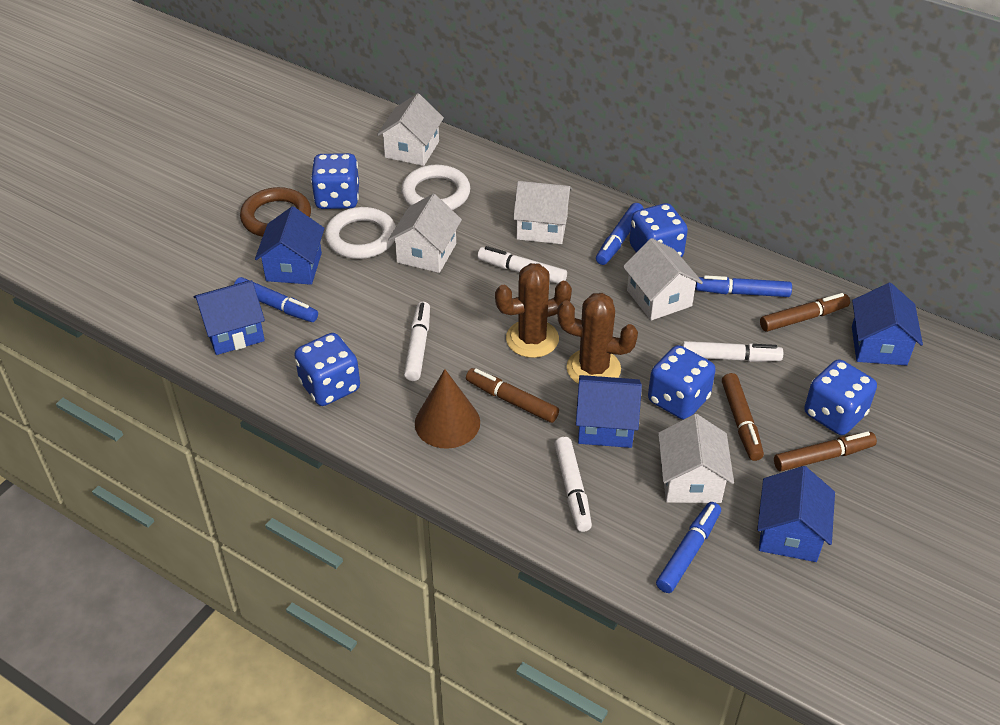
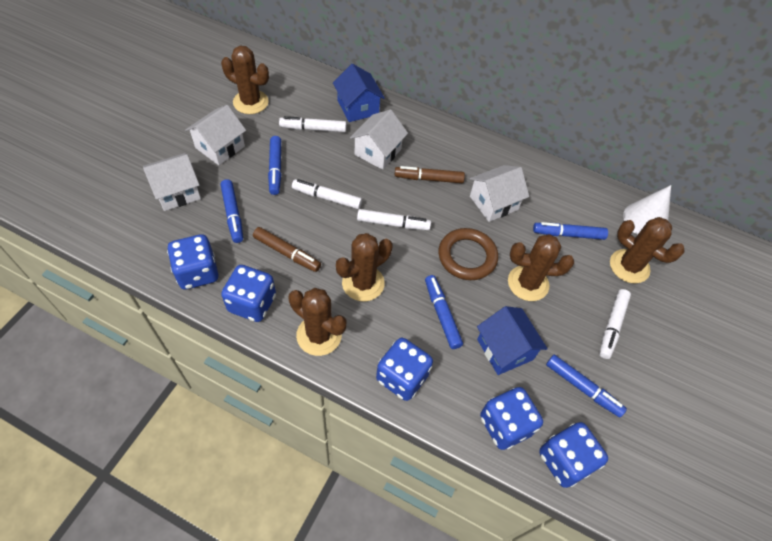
blue house: 5 -> 2
blue marker: 4 -> 5
brown cactus: 2 -> 5
brown cone: 1 -> 0
brown marker: 4 -> 2
white cone: 0 -> 1
white house: 5 -> 4
white ring: 2 -> 0

